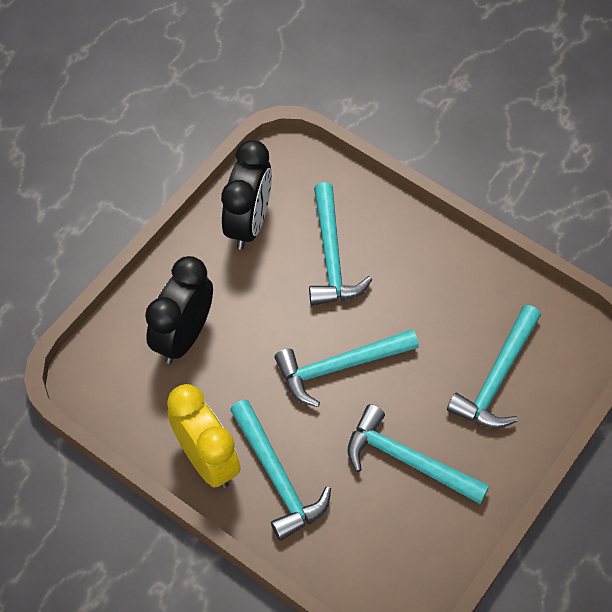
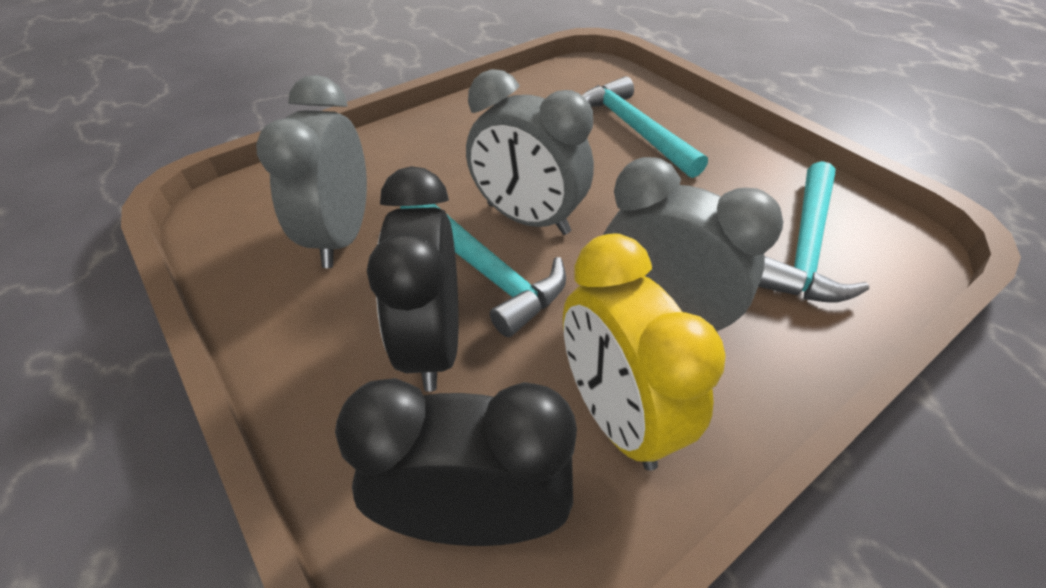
grey clock: 0 -> 3
turquoise hammer: 5 -> 3

